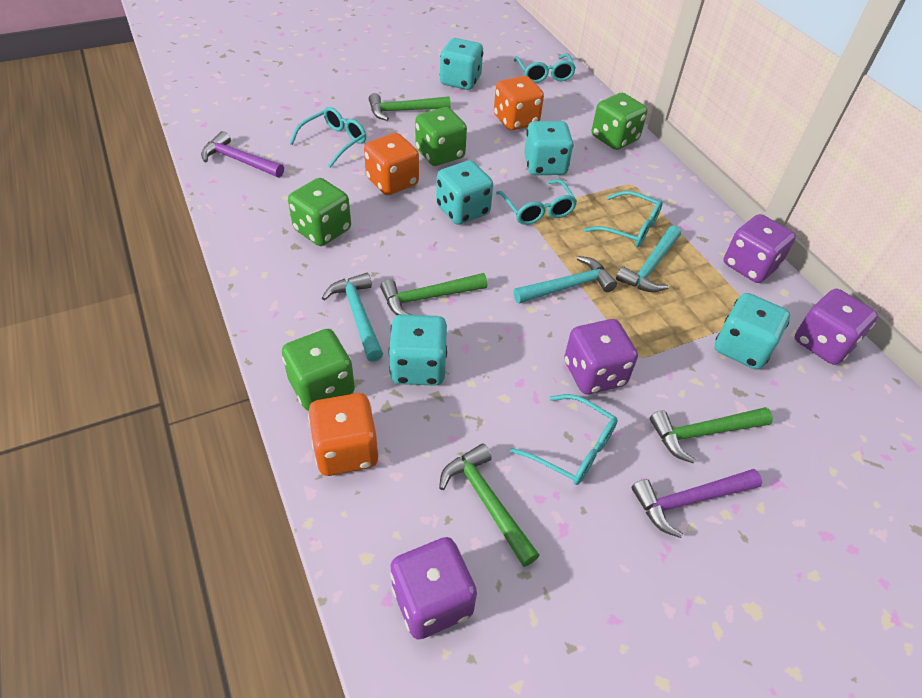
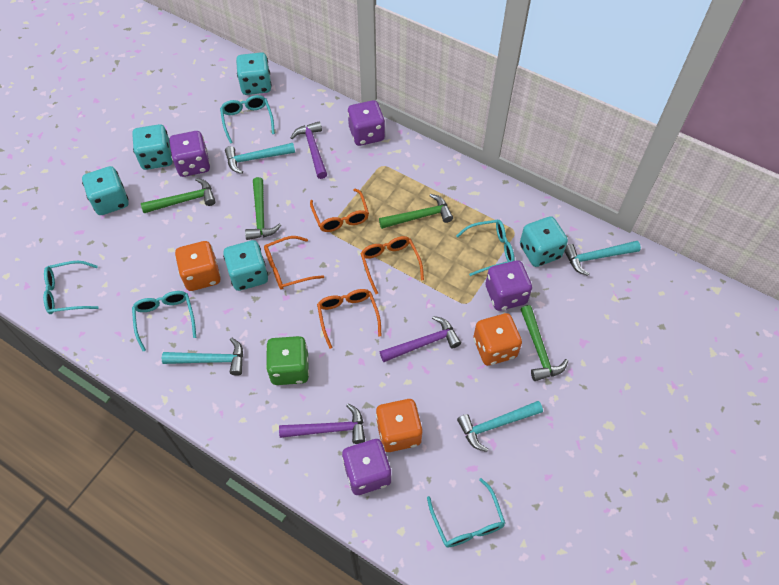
green dice: 4 -> 1
orange glasses: 0 -> 4
purple hammer: 2 -> 3
turquoise hammer: 3 -> 4

